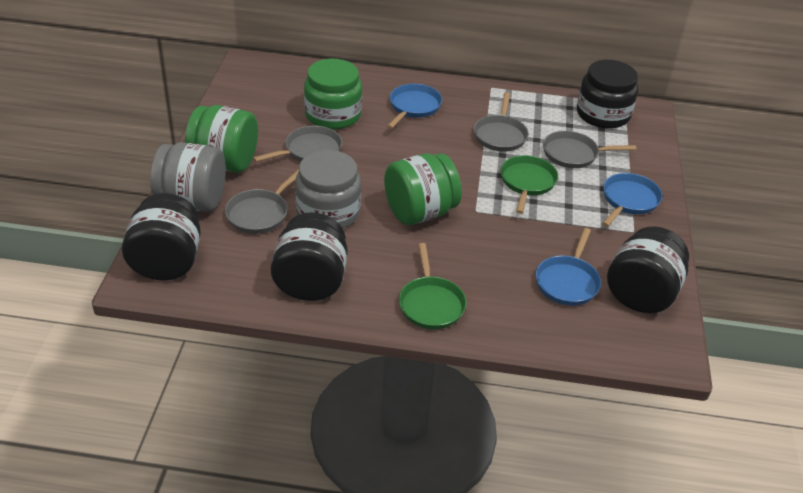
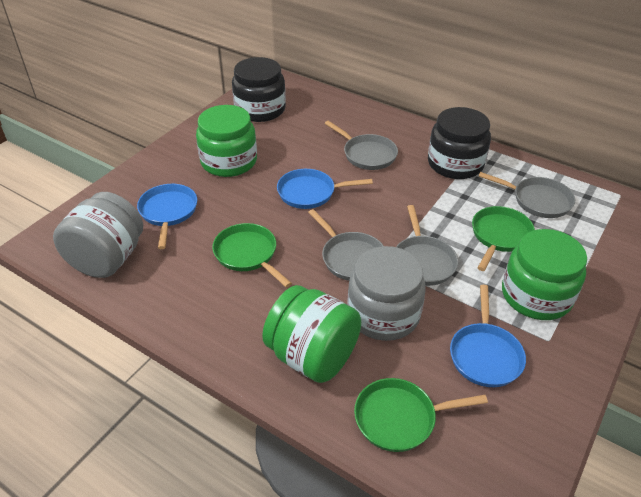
black jar: 4 -> 2
green pan: 2 -> 3

